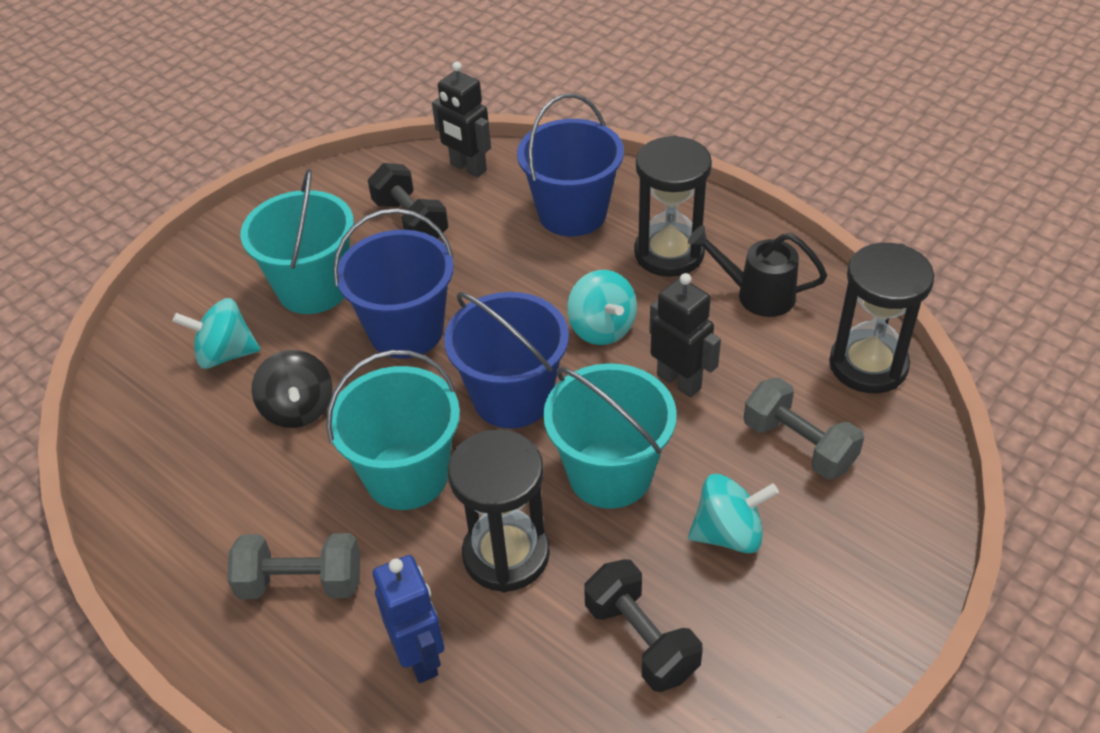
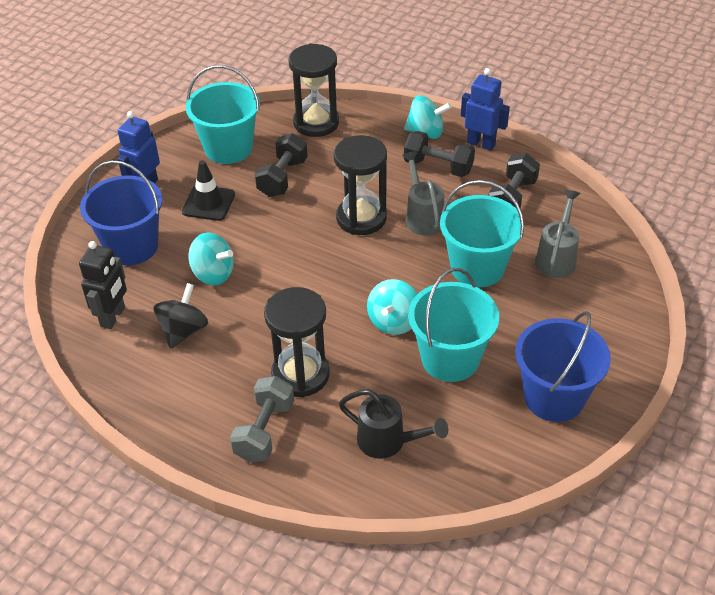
black dumbbell: 2 -> 3
black robot: 2 -> 1
black traffic cone: 0 -> 1
blue bucket: 3 -> 2
blue robot: 1 -> 2
grey dumbbell: 2 -> 1
grey watering can: 0 -> 2

